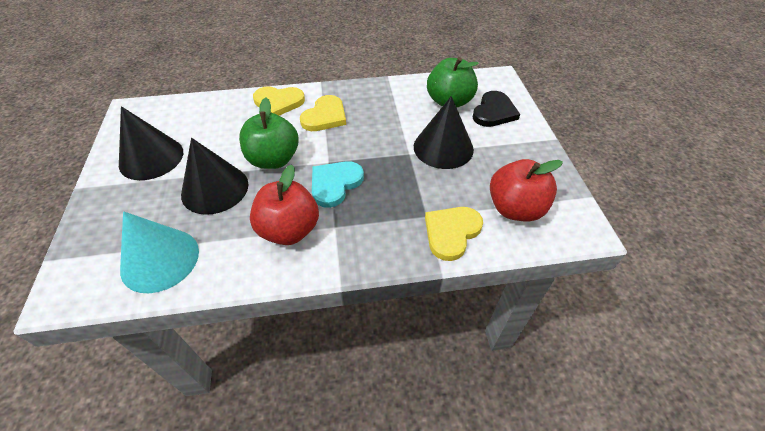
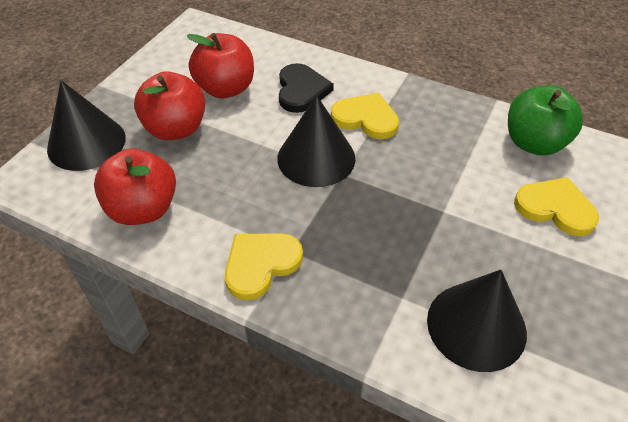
green apple: 2 -> 1
red apple: 2 -> 3
turquoise cone: 1 -> 0
turquoise heart: 1 -> 0

